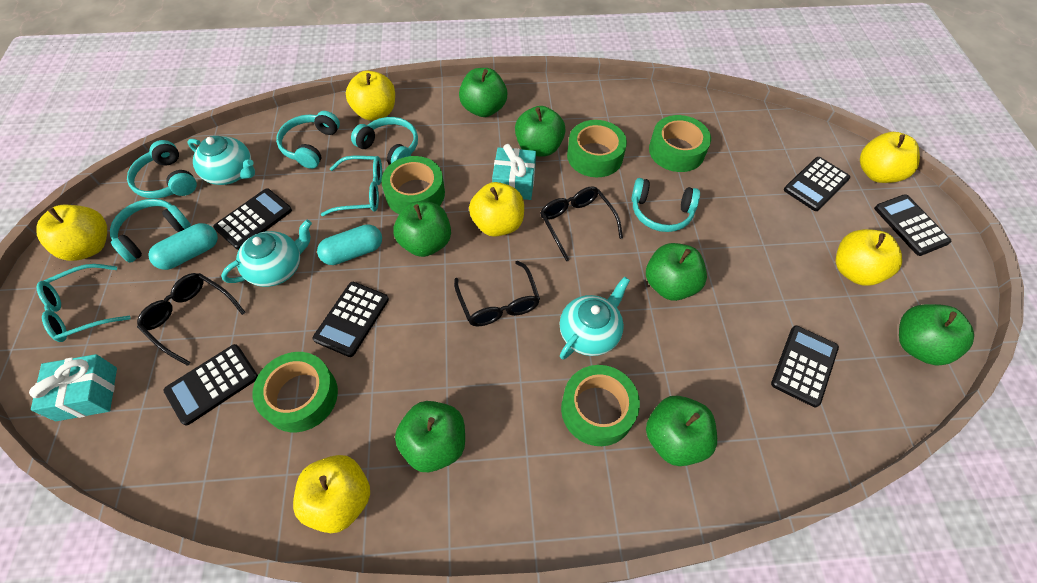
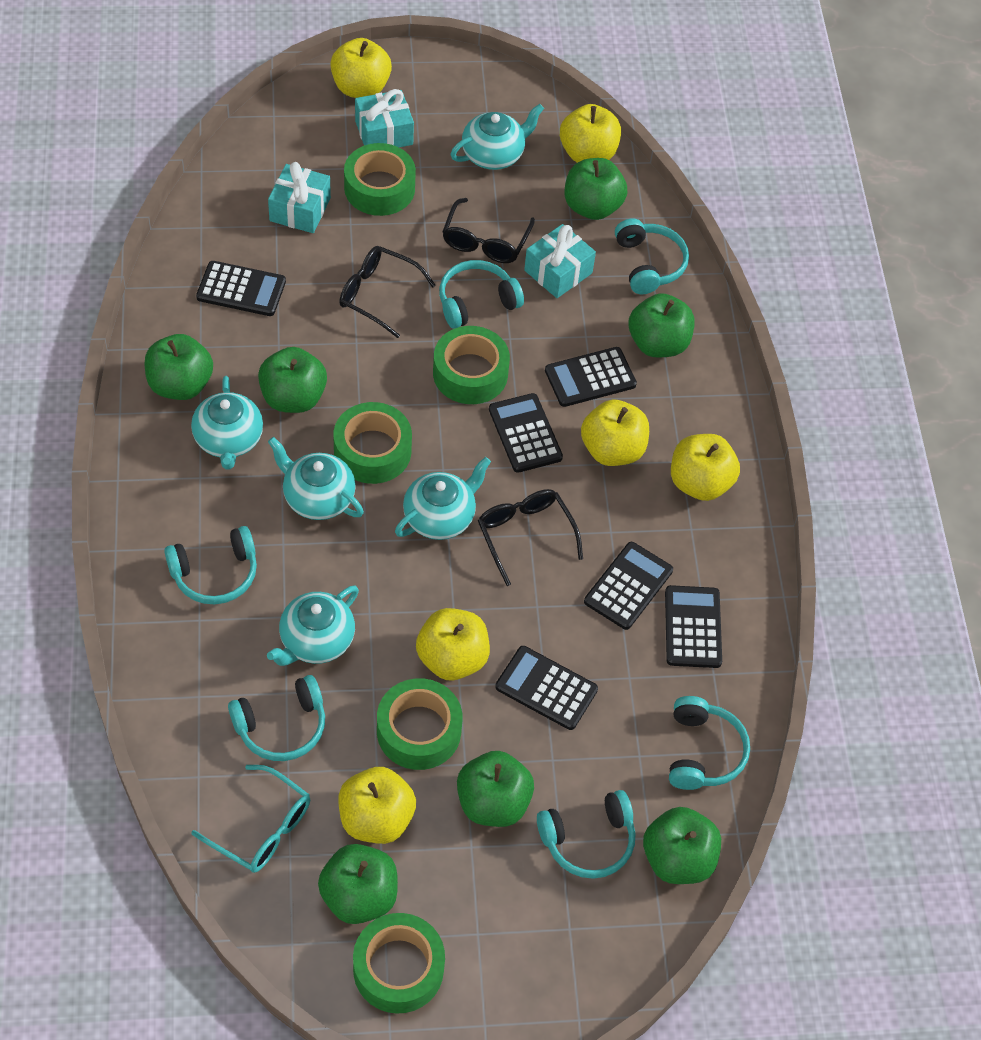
turquoise capsule: 2 -> 0
turquoise gift: 2 -> 3
turquoise glasses: 2 -> 1
turquoise headphones: 5 -> 6
turquoise teapot: 3 -> 5

